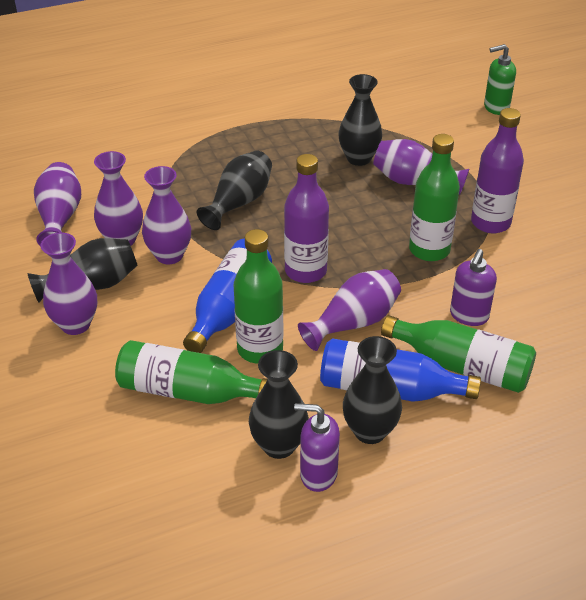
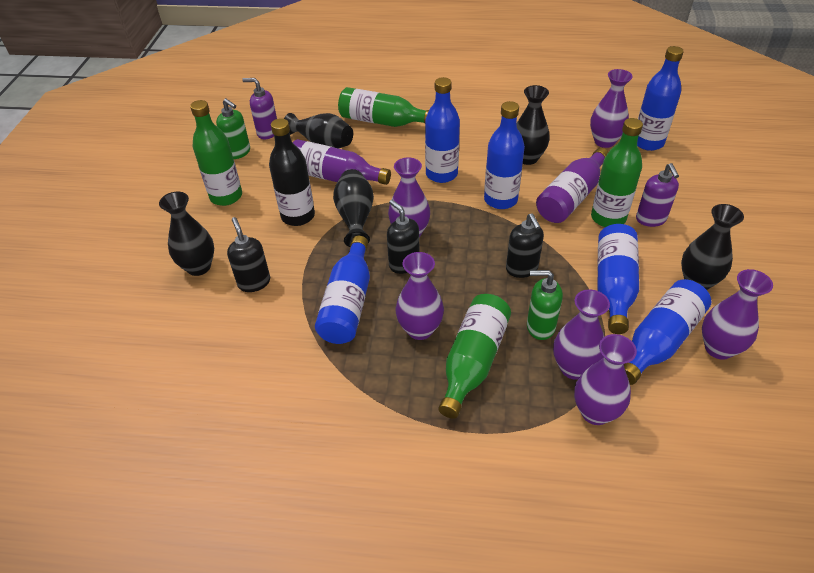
black bottle: 0 -> 1
black soap dispenser: 0 -> 3
blue bottle: 2 -> 6
green soap dispenser: 1 -> 2

